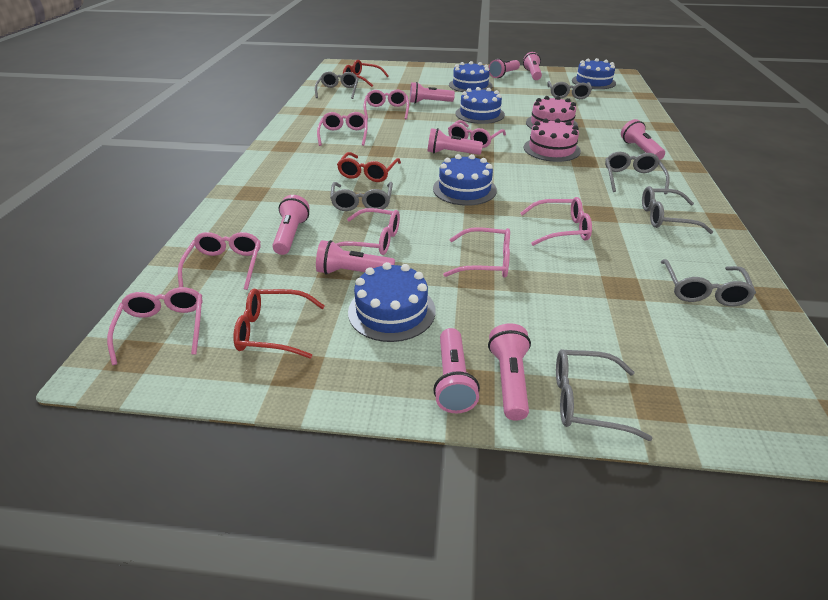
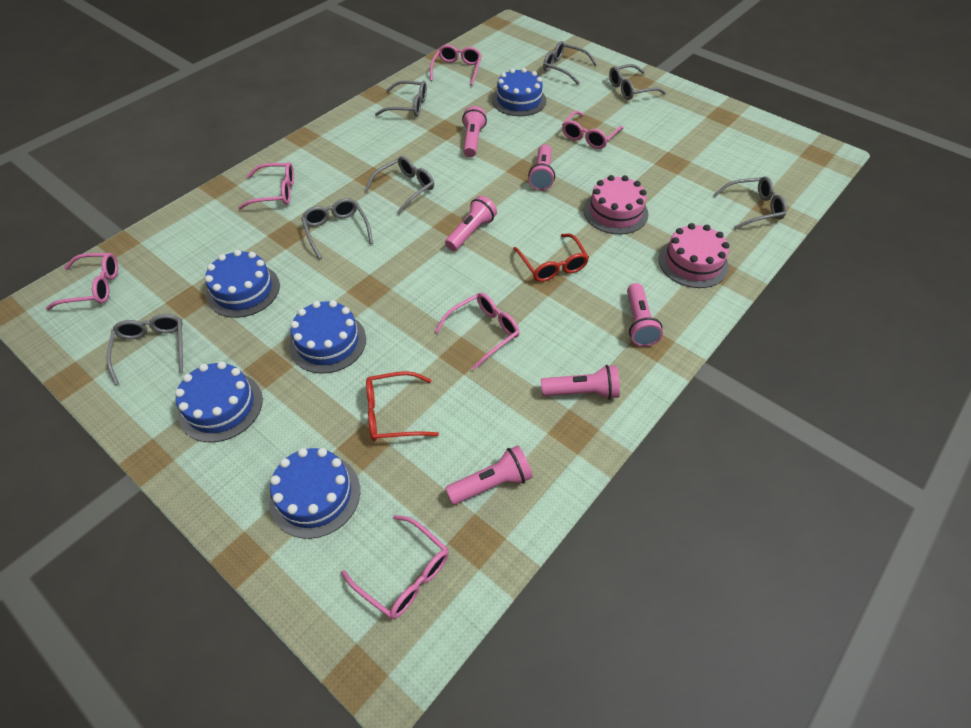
pink flashlight: 9 -> 6
pink glasses: 8 -> 6
red glasses: 3 -> 2

